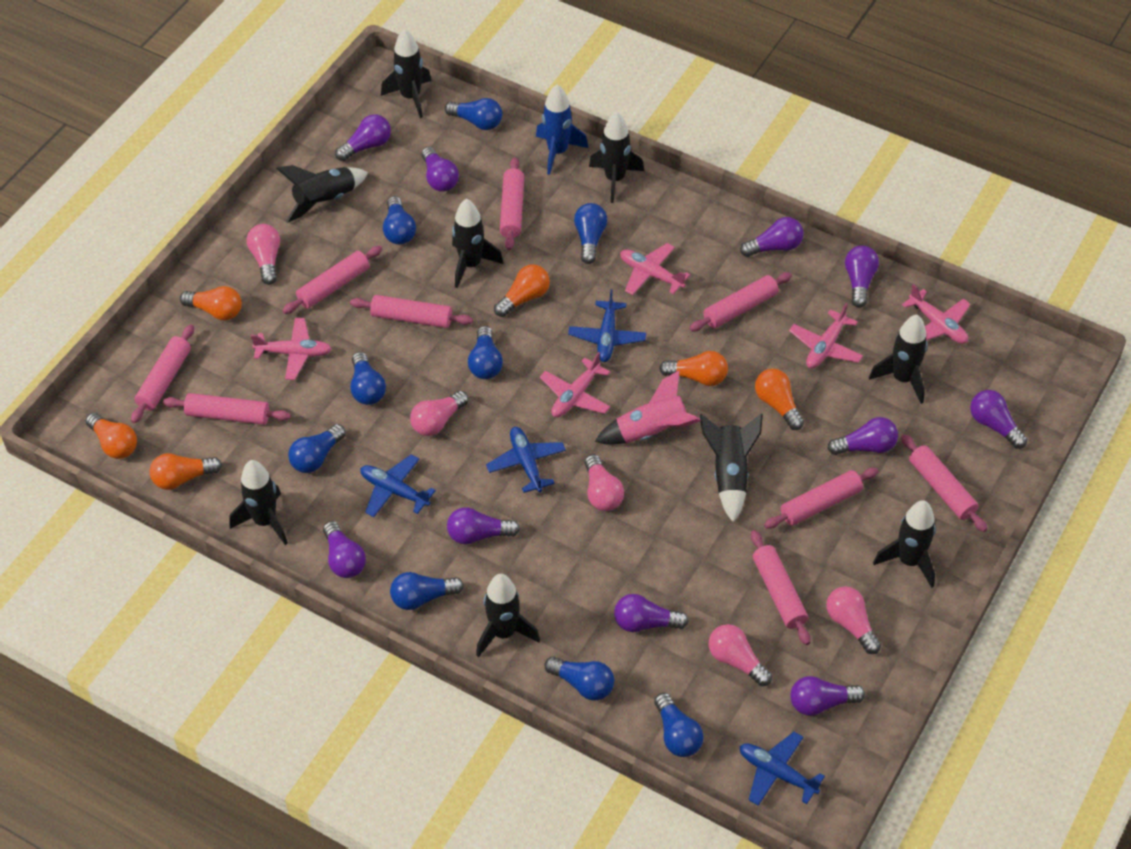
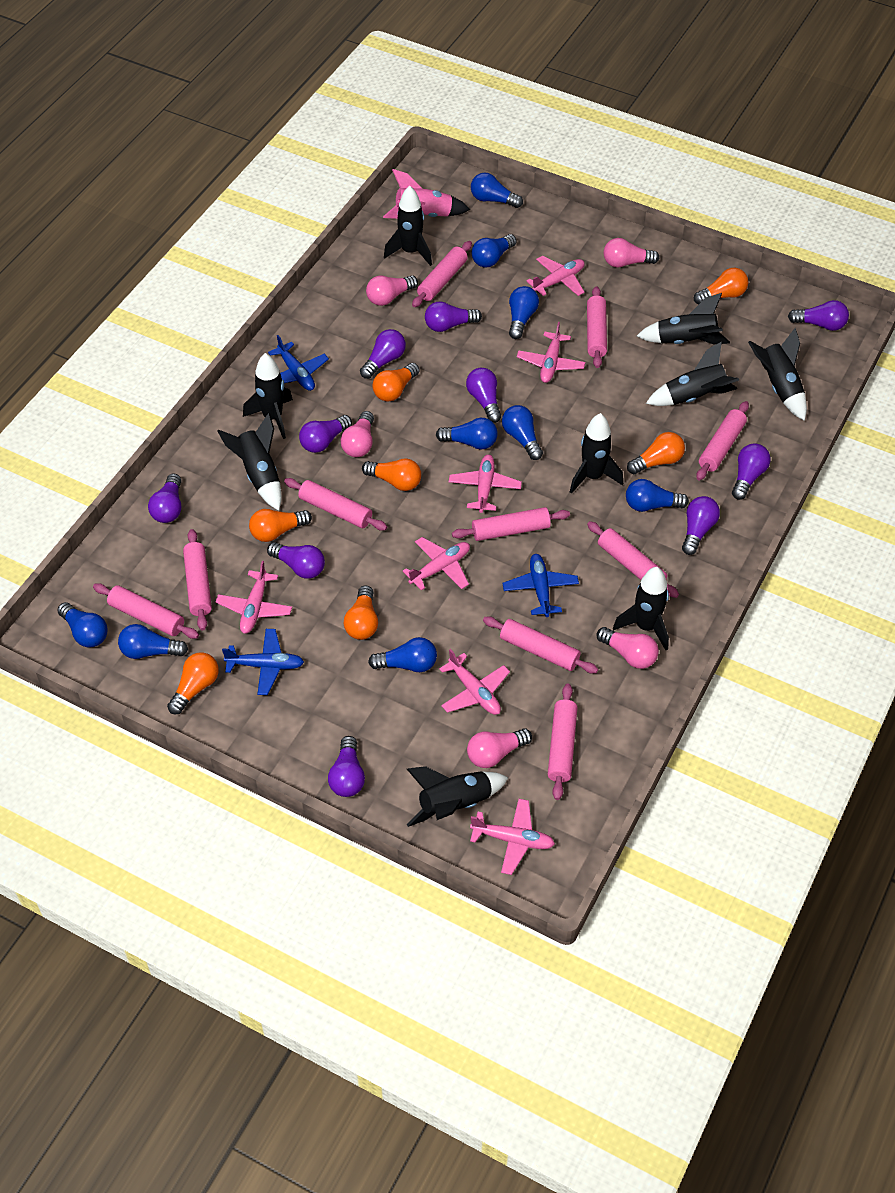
blue plane: 4 -> 3
blue rocket: 1 -> 0
orange light bulb: 6 -> 7
pink plane: 5 -> 7
pink rolling pin: 9 -> 10

